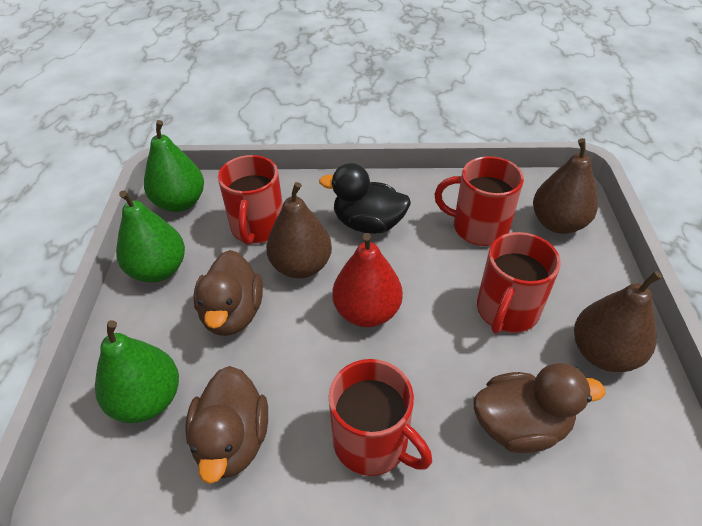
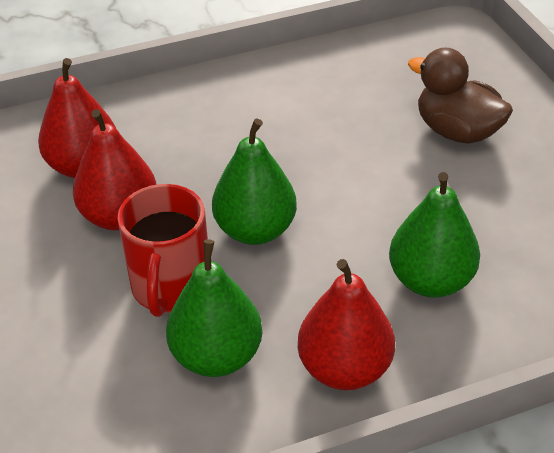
black duck: 1 -> 0
brown duck: 3 -> 1
brown pear: 3 -> 0
red mug: 4 -> 1
red pear: 1 -> 3

